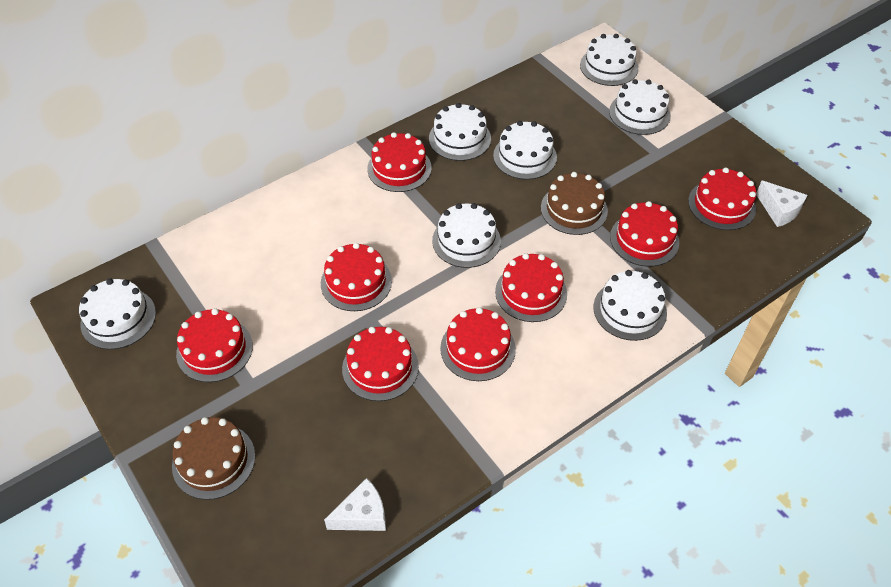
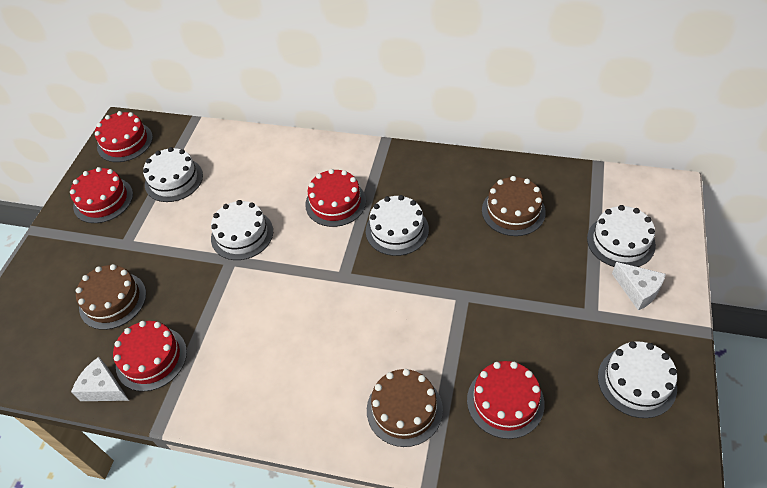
brown cake: 2 -> 3
red cake: 8 -> 5
white cake: 7 -> 5

